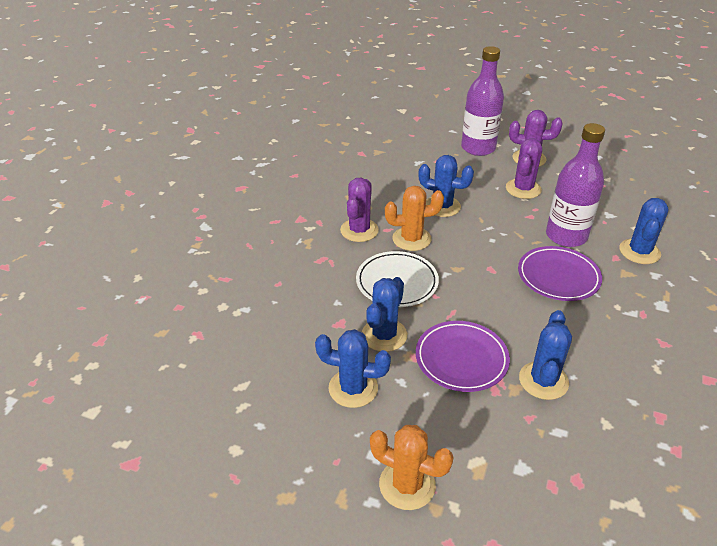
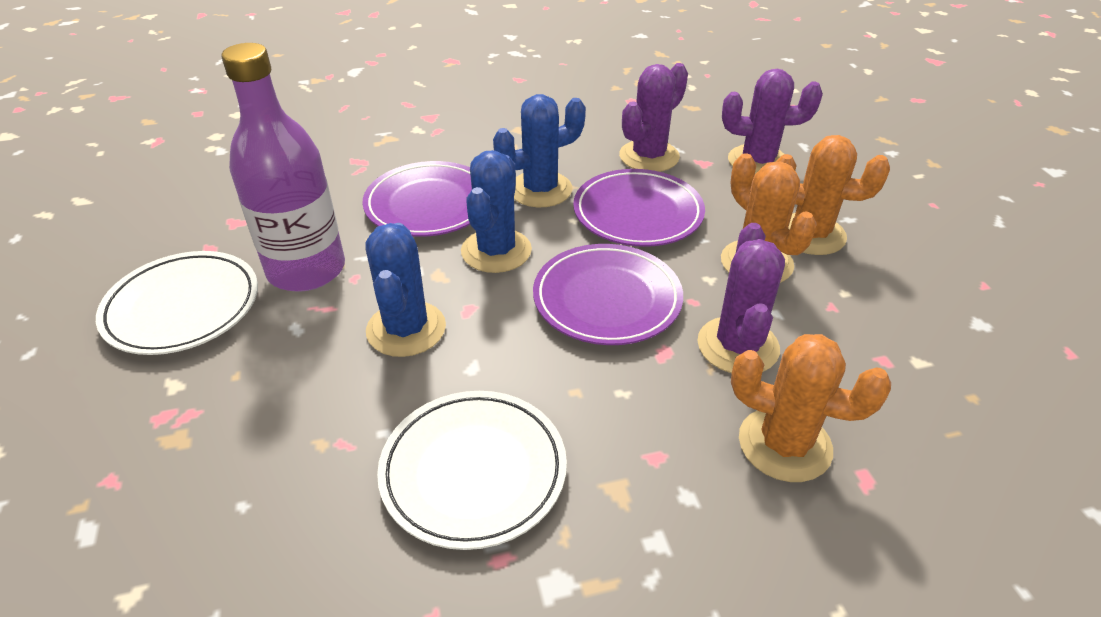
blue cactus: 5 -> 3
orange cactus: 2 -> 3
purple bottle: 2 -> 1
purple plate: 2 -> 3
white plate: 1 -> 2

